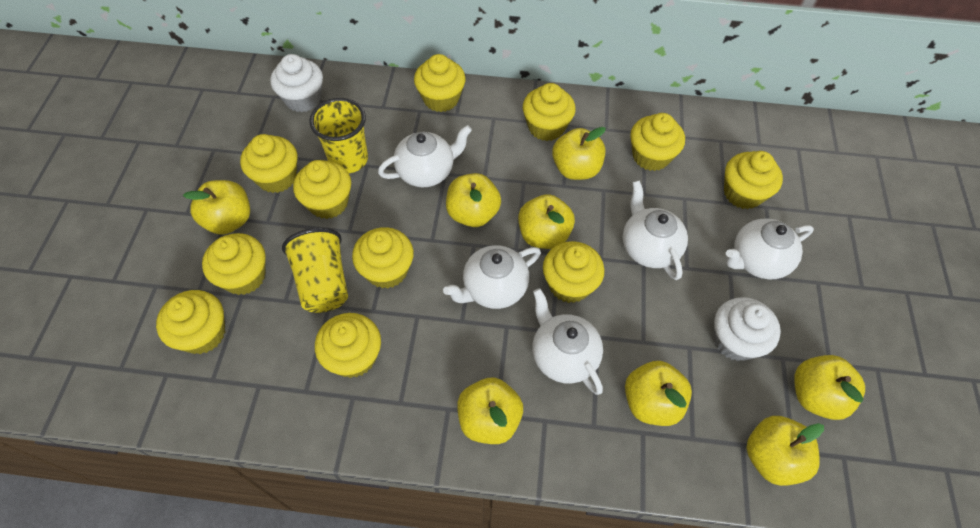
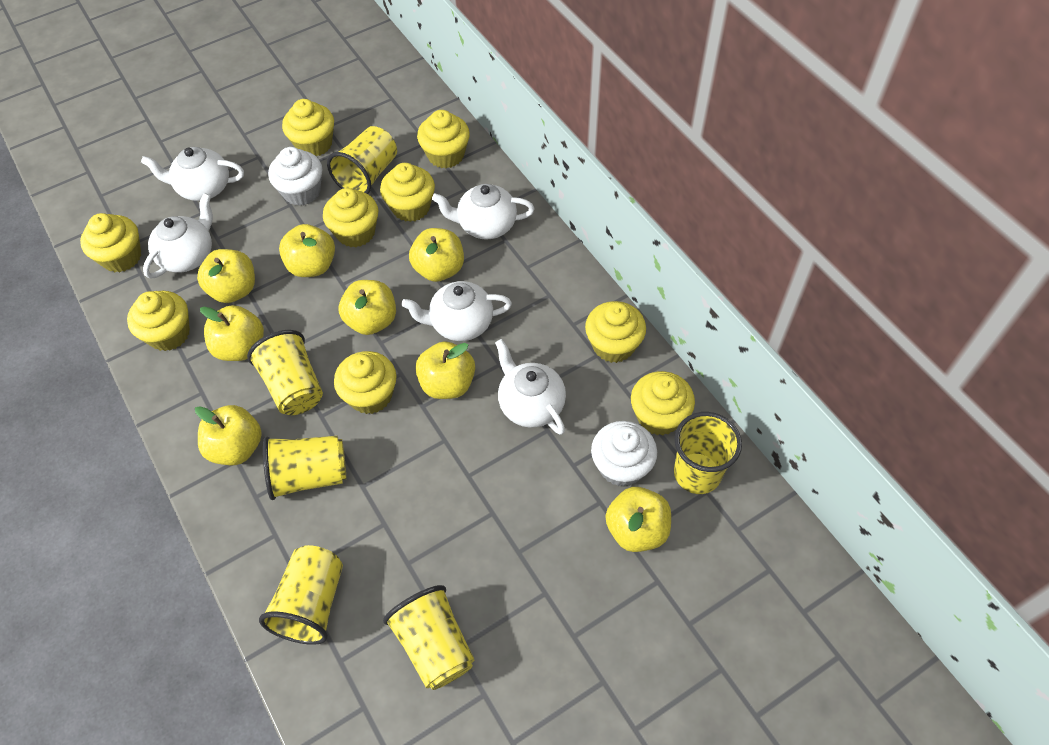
yellow cup: 2 -> 6
yellow cupcake: 11 -> 9

